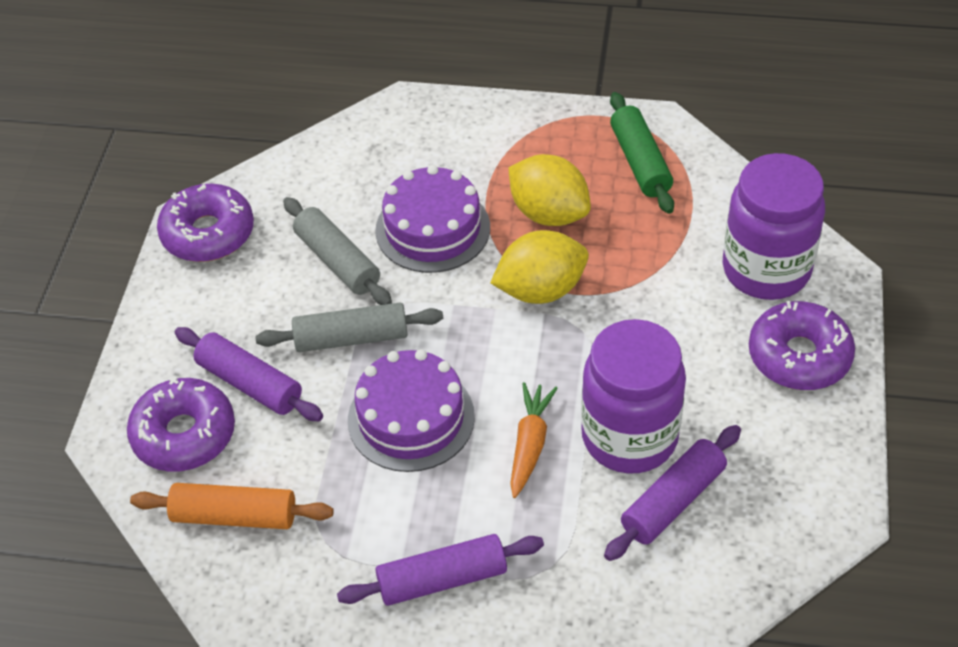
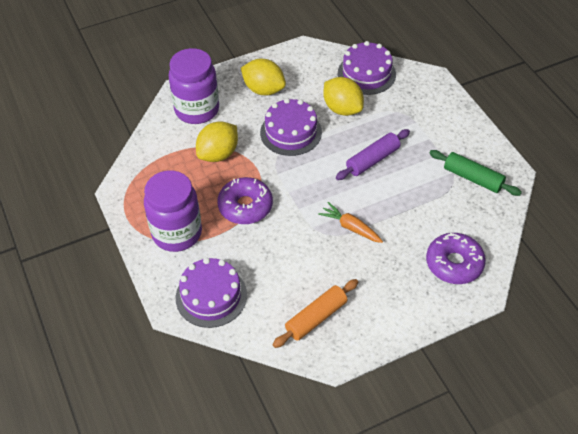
grey rolling pin: 2 -> 0
purple cake: 2 -> 3
purple donut: 3 -> 2
purple rolling pin: 3 -> 1
yellow lemon: 2 -> 3

